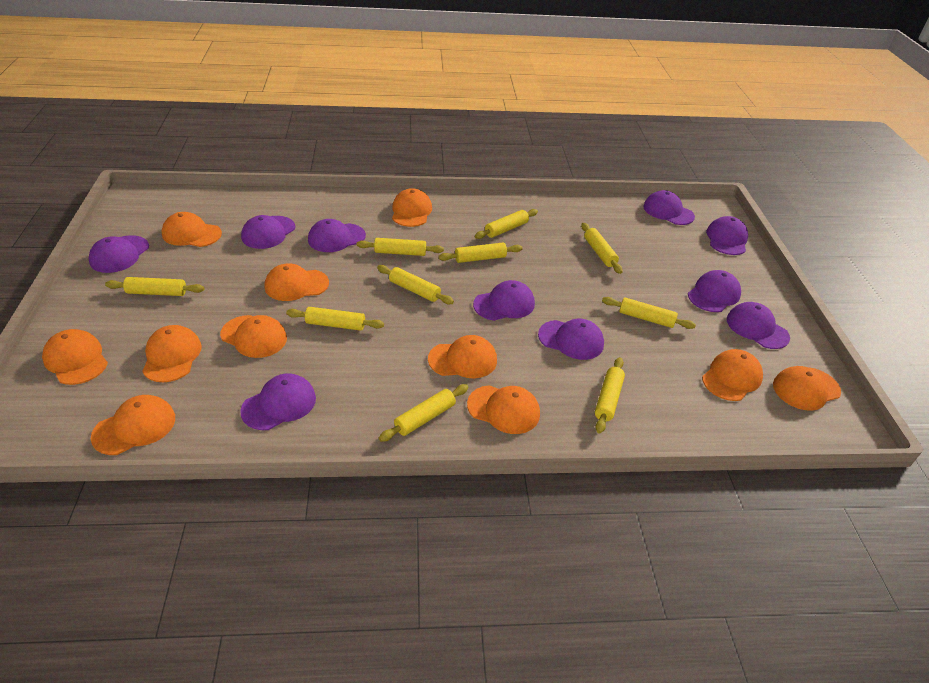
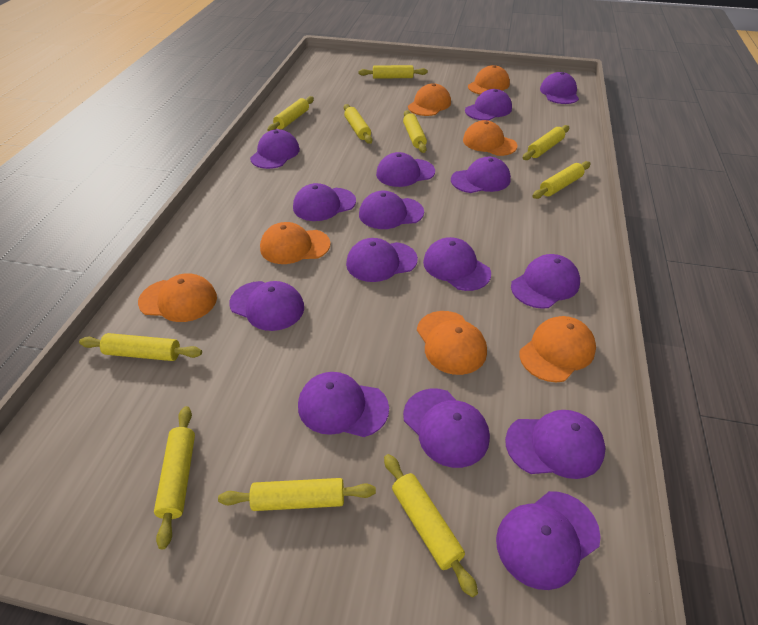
orange cap: 11 -> 7
purple cap: 10 -> 15

